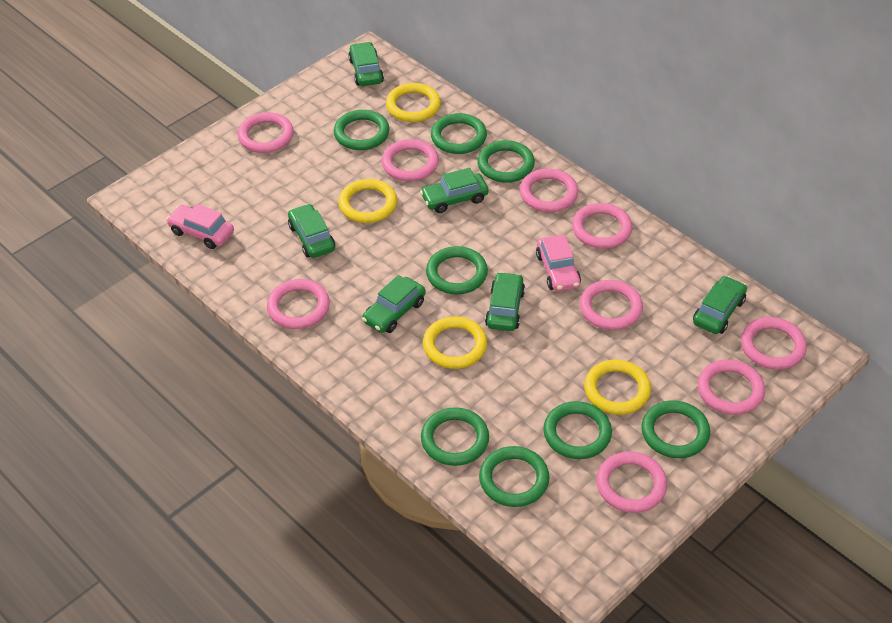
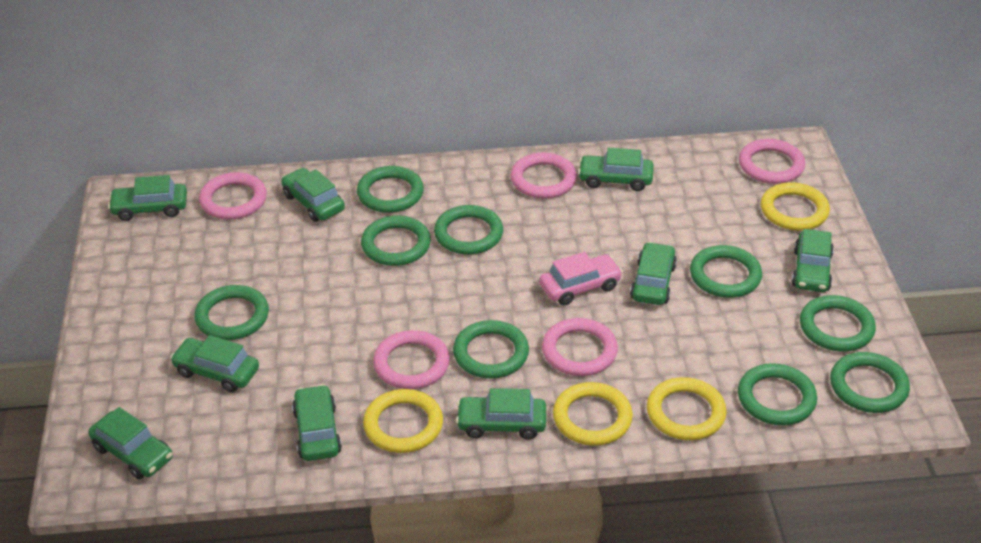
green car: 6 -> 9
green ring: 8 -> 9
pink car: 2 -> 1
pink ring: 9 -> 5

